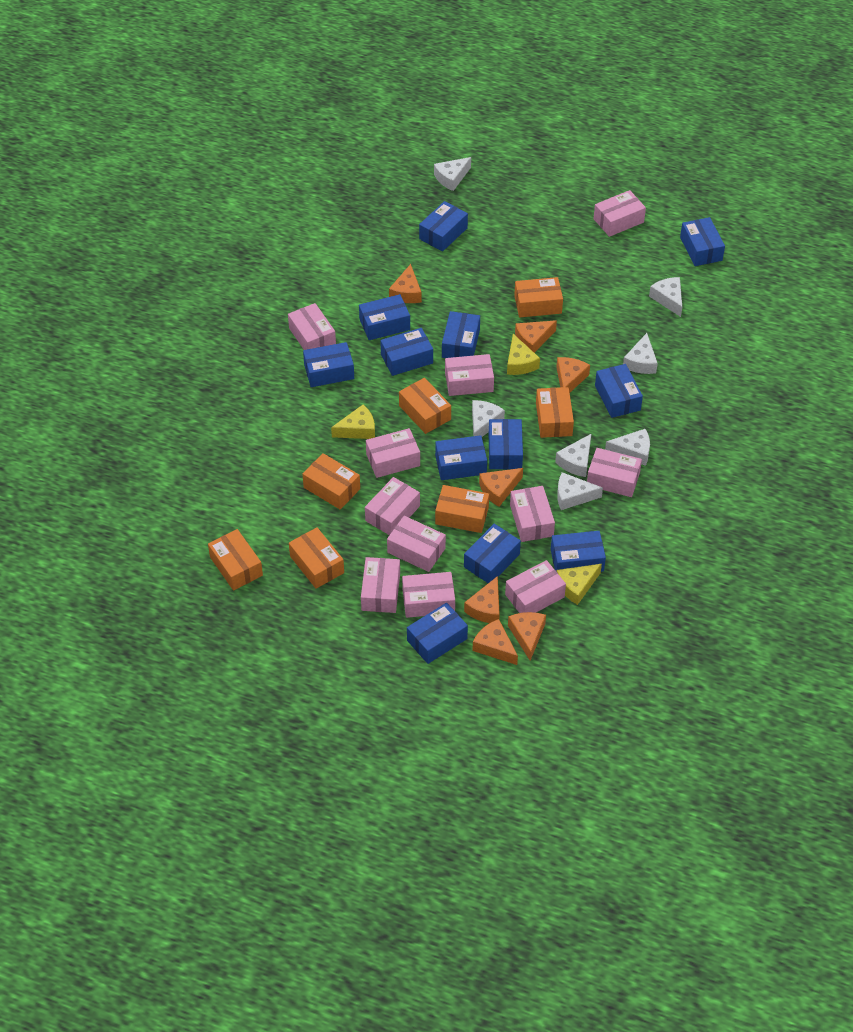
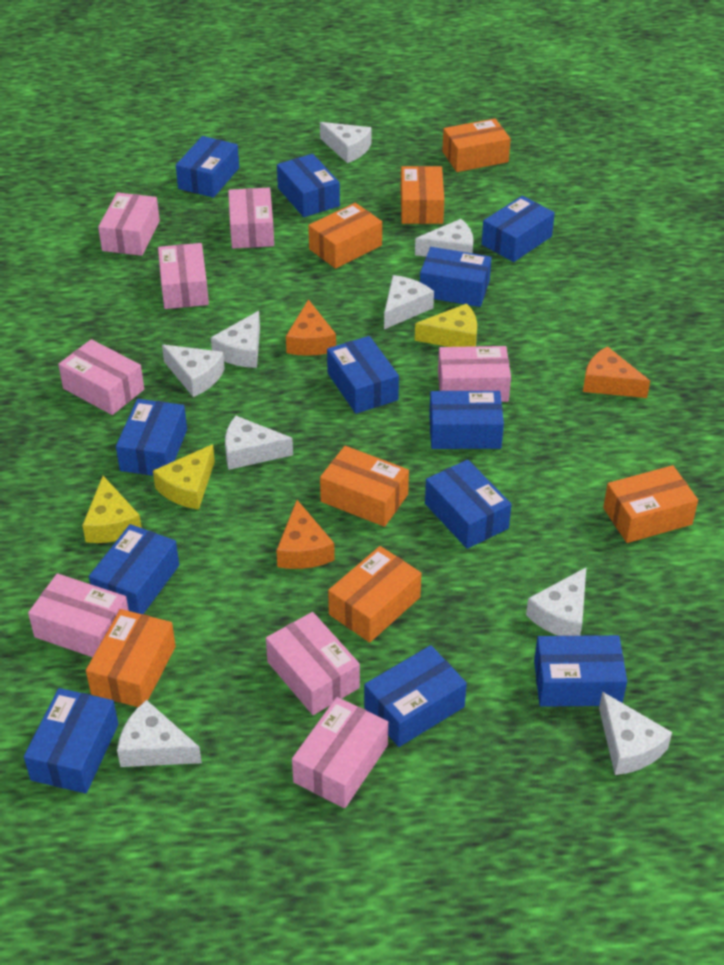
orange cheese: 7 -> 3
pink box: 11 -> 8
white cheese: 7 -> 9

